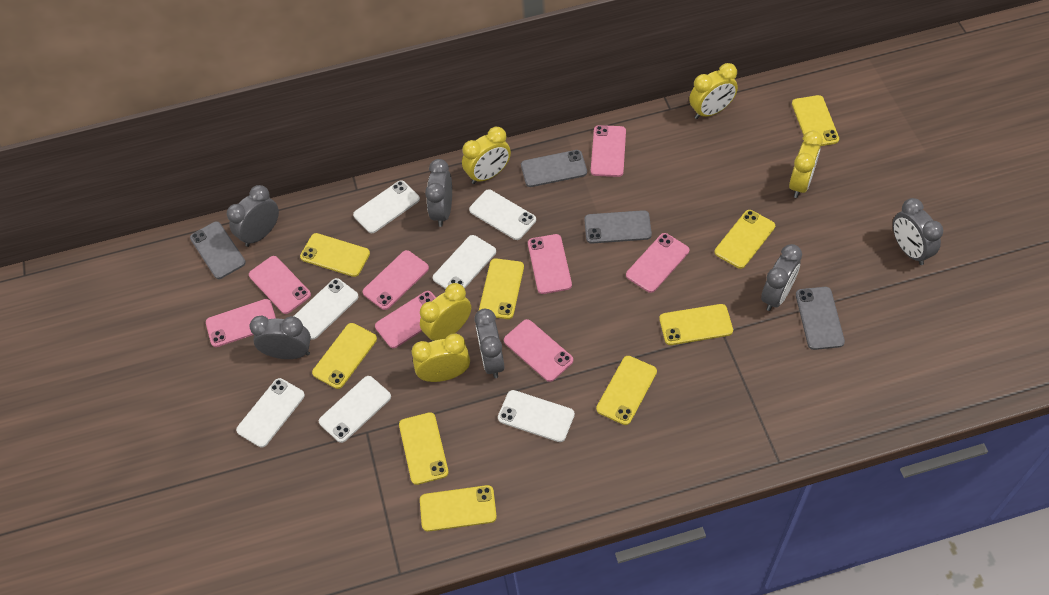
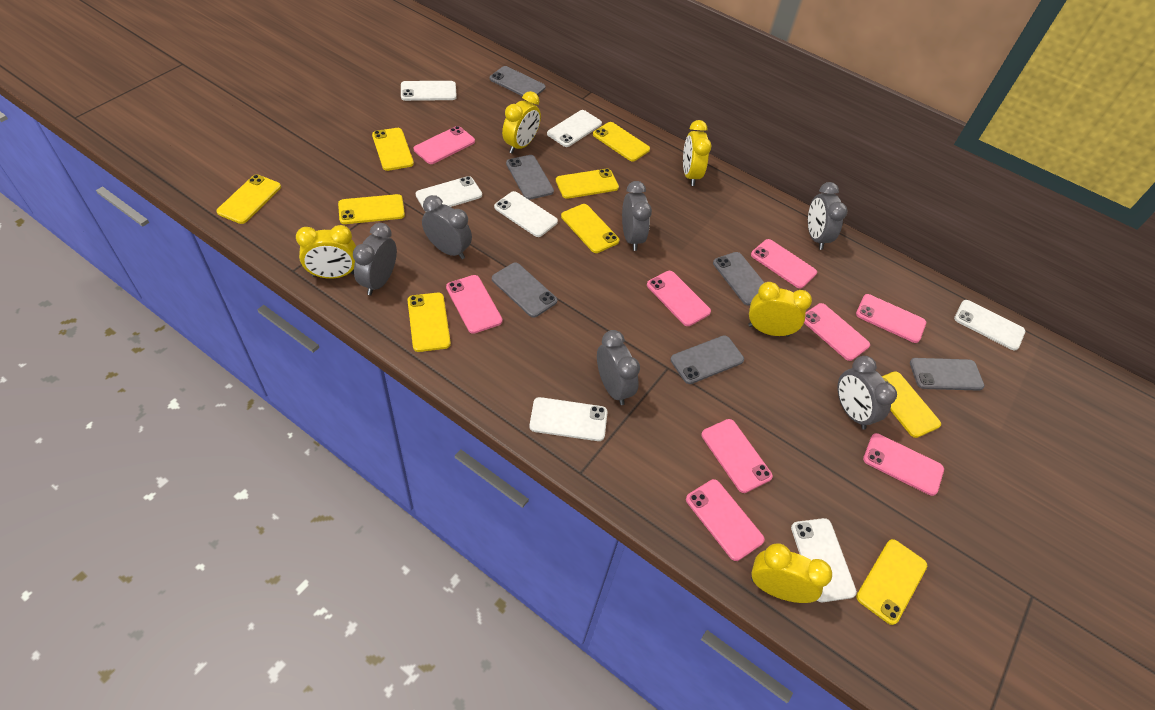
grey phone: 4 -> 6
pink phone: 8 -> 9

